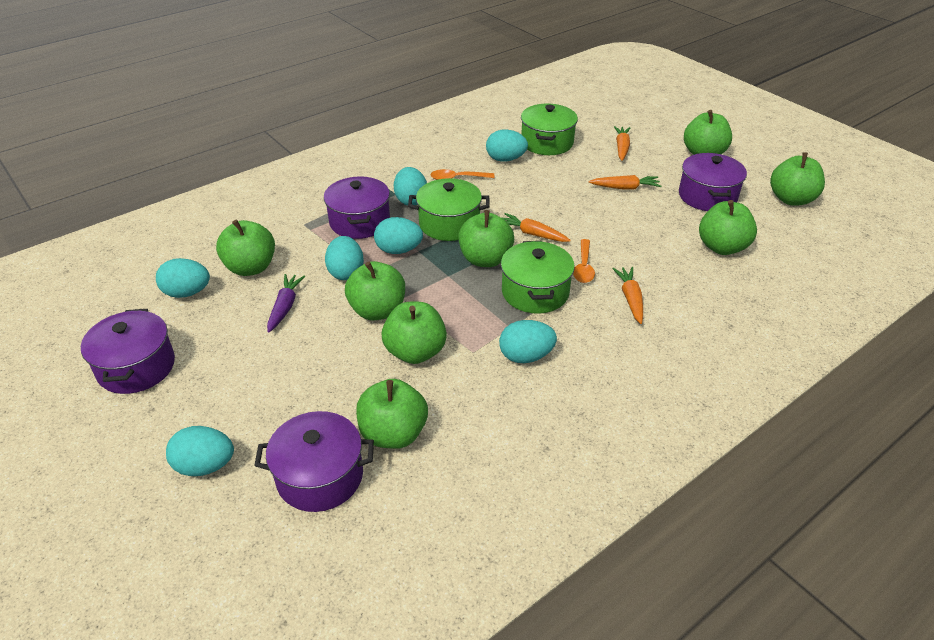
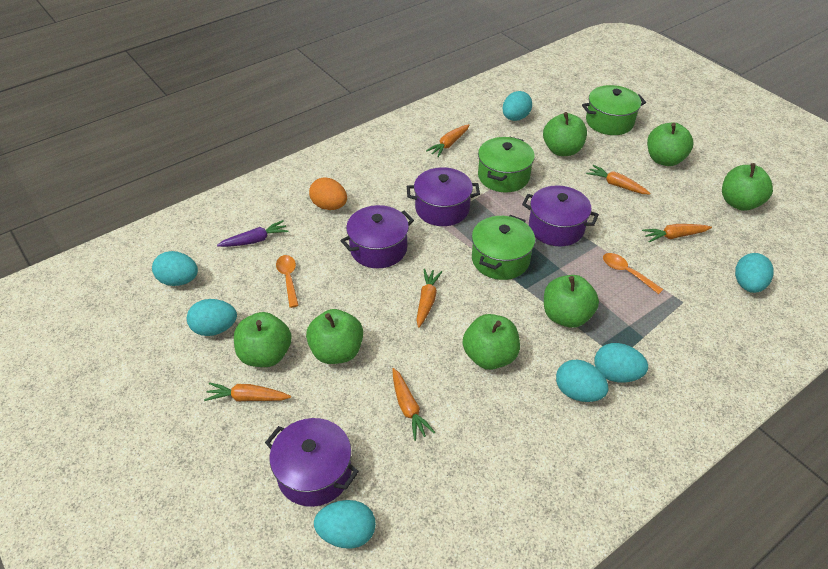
green apple: 8 -> 7
orange carrot: 4 -> 6
orange egg: 0 -> 1

